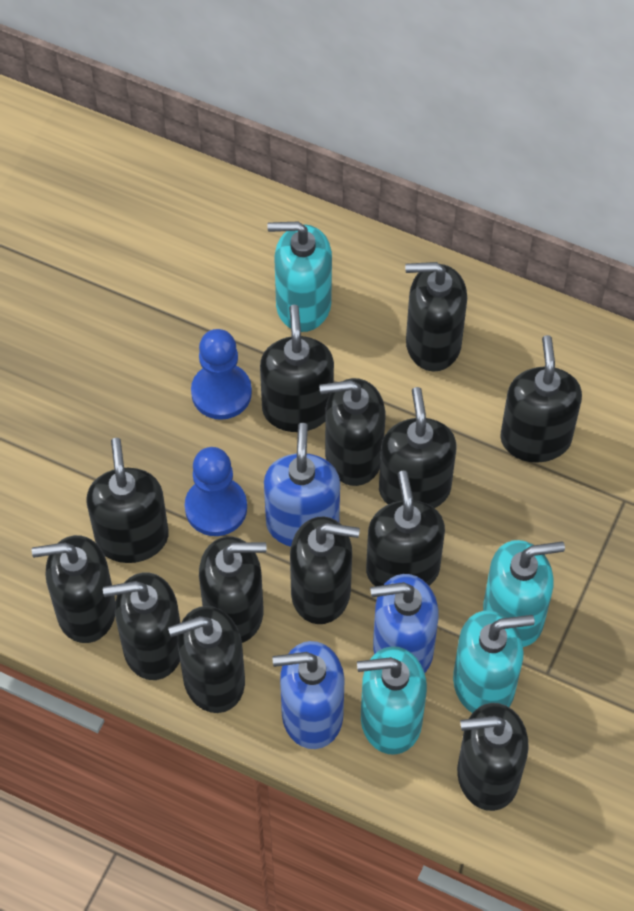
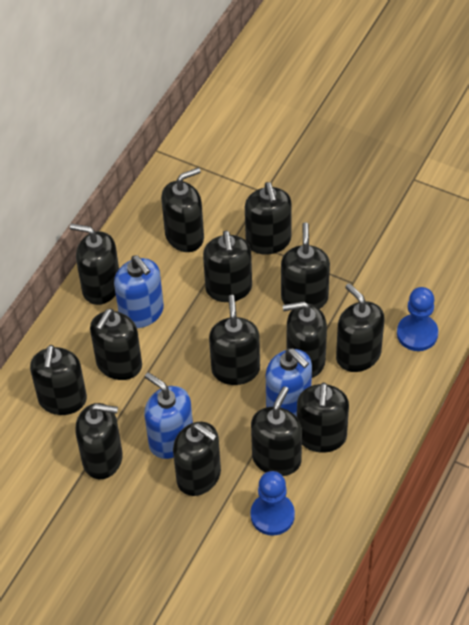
black soap dispenser: 13 -> 14
turquoise soap dispenser: 4 -> 0

